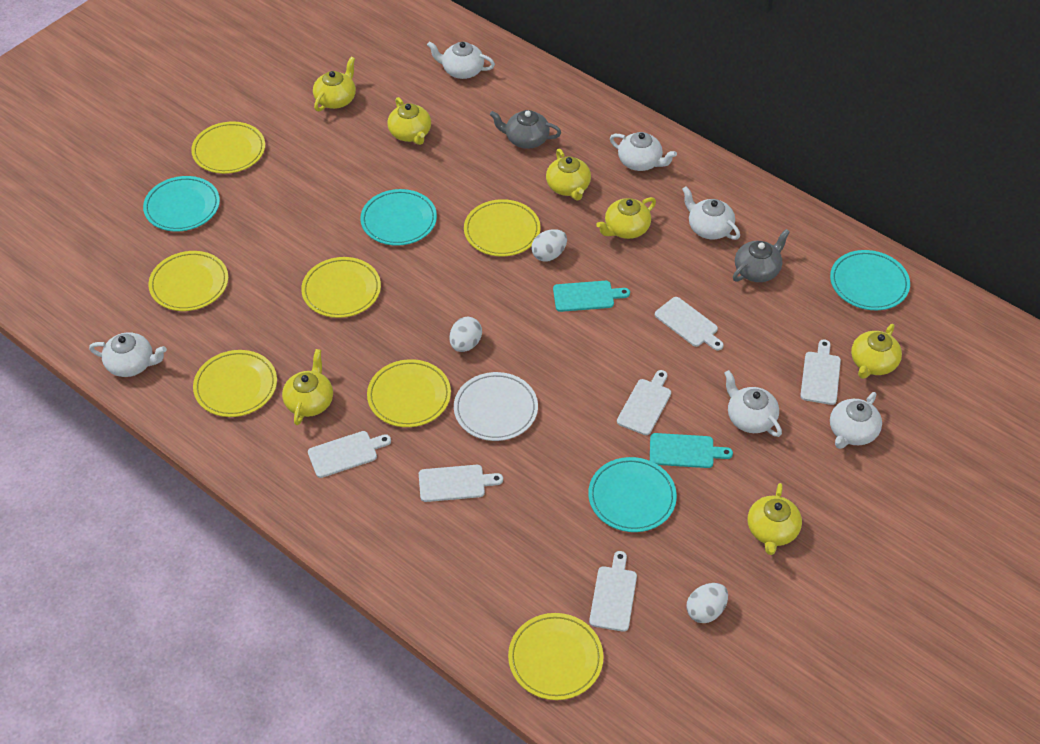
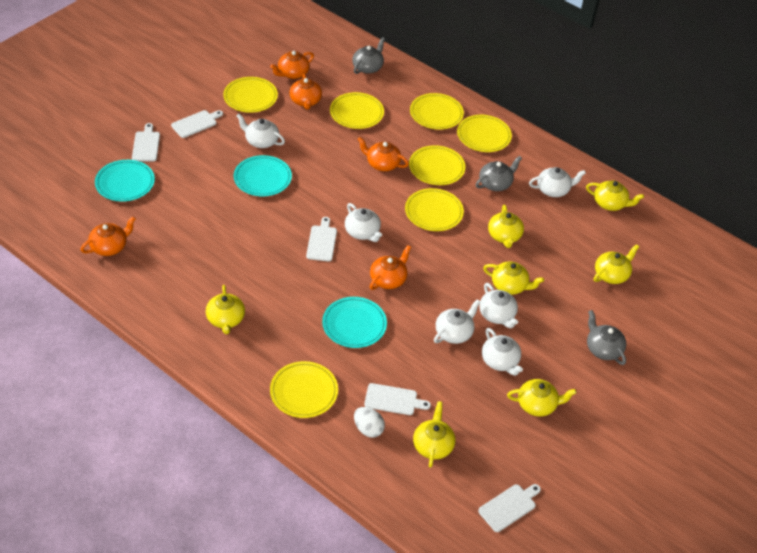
grey teapot: 2 -> 3
orange teapot: 0 -> 5
turquoise cutting board: 2 -> 0
turquoise plate: 4 -> 3
white cutting board: 6 -> 5
white egg: 3 -> 1
white plate: 1 -> 0

